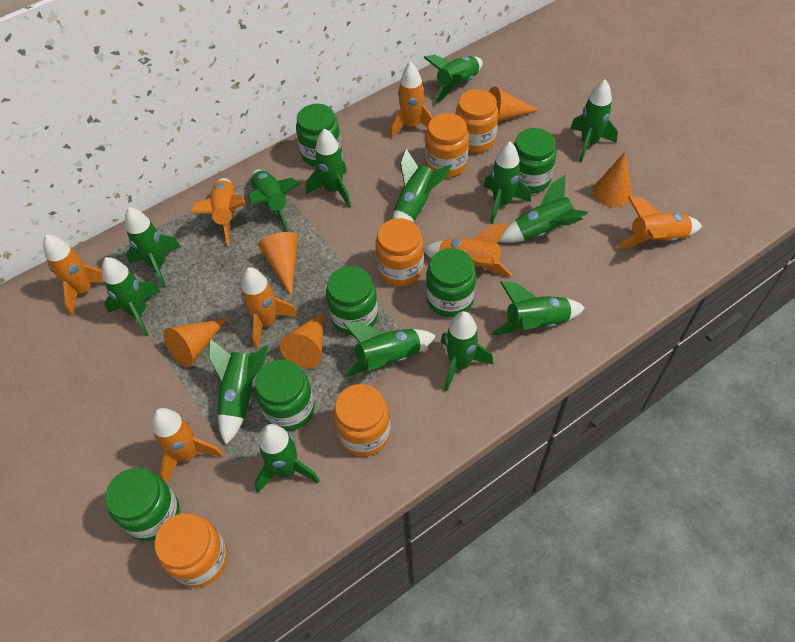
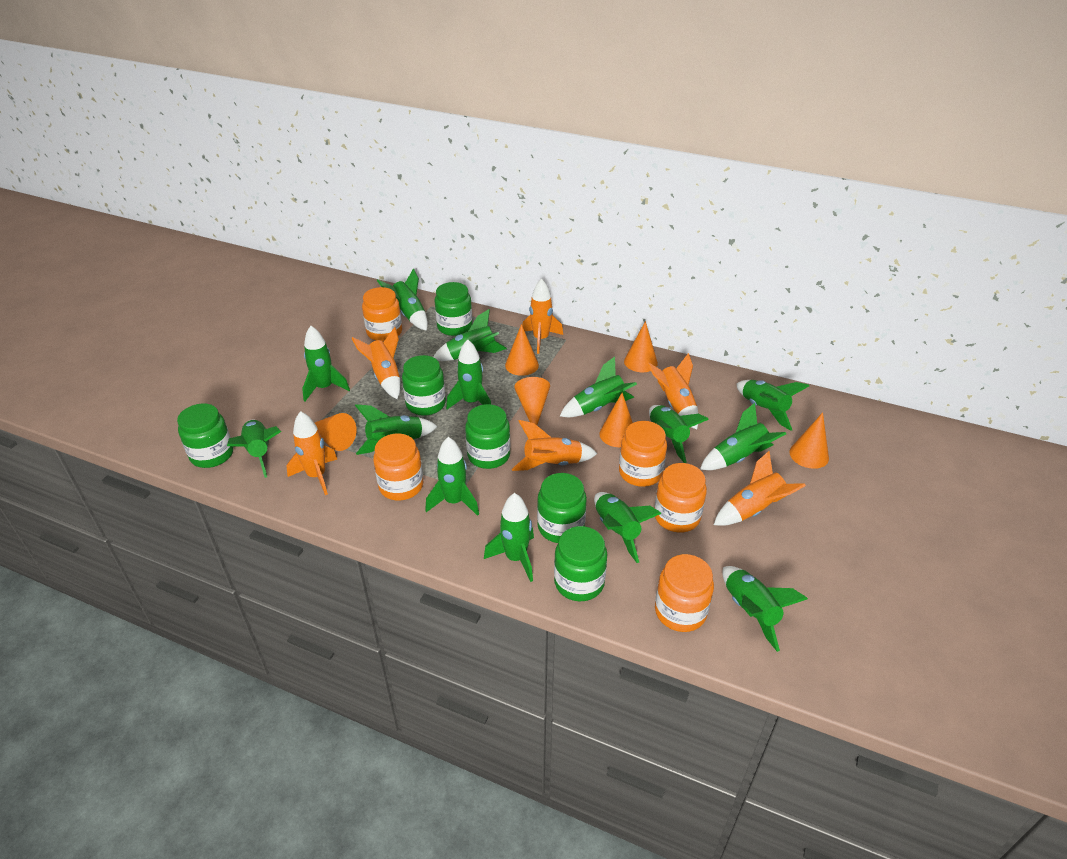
orange cone: 5 -> 6
orange rocket: 7 -> 6

